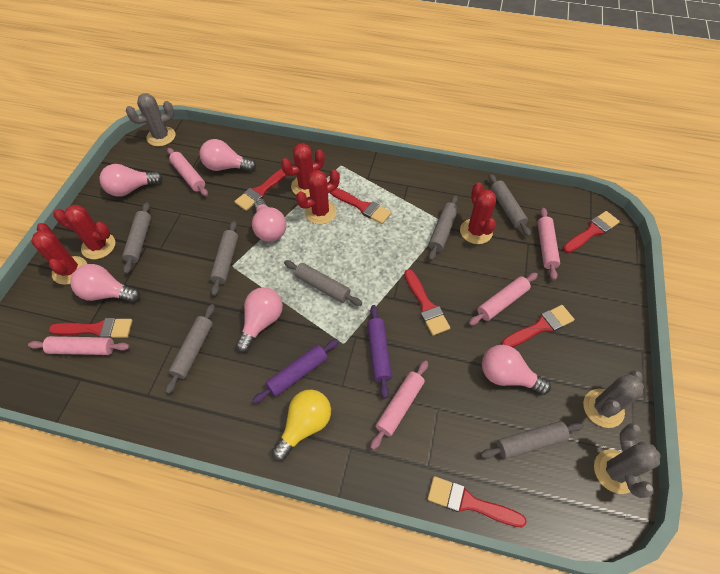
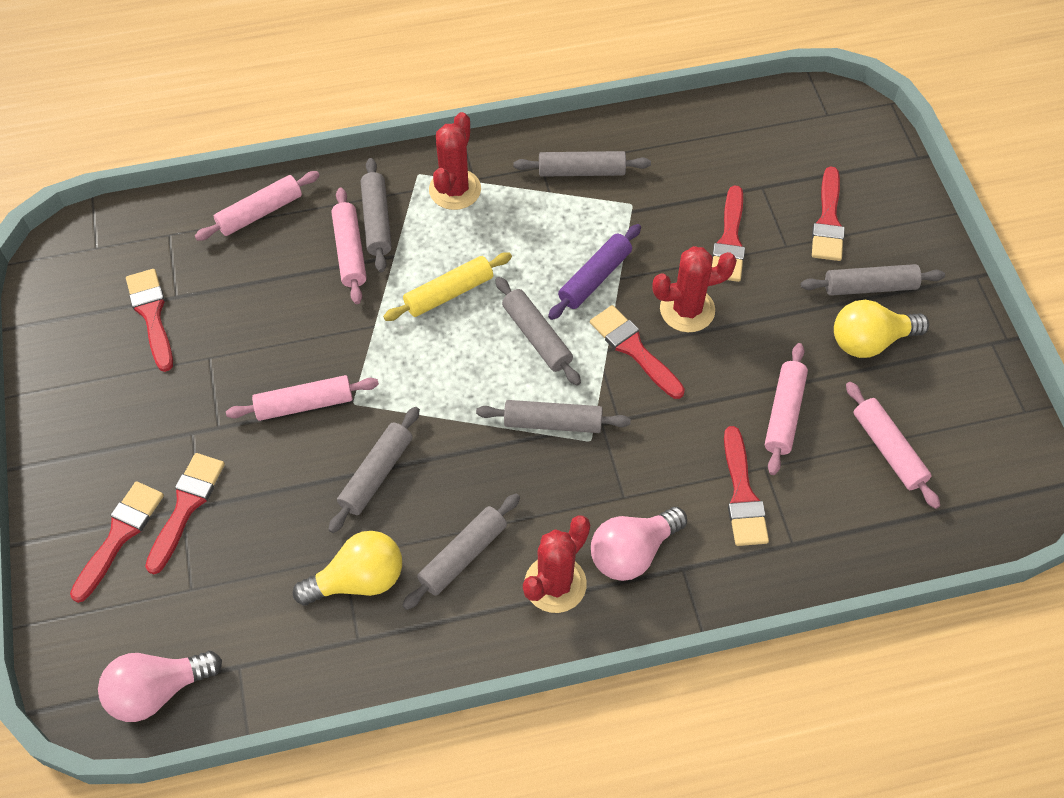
grey cactus: 3 -> 0
pink light bulb: 6 -> 2
purple rolling pin: 2 -> 1
red cactus: 5 -> 3
yellow light bulb: 1 -> 2
yellow rolling pin: 0 -> 1

